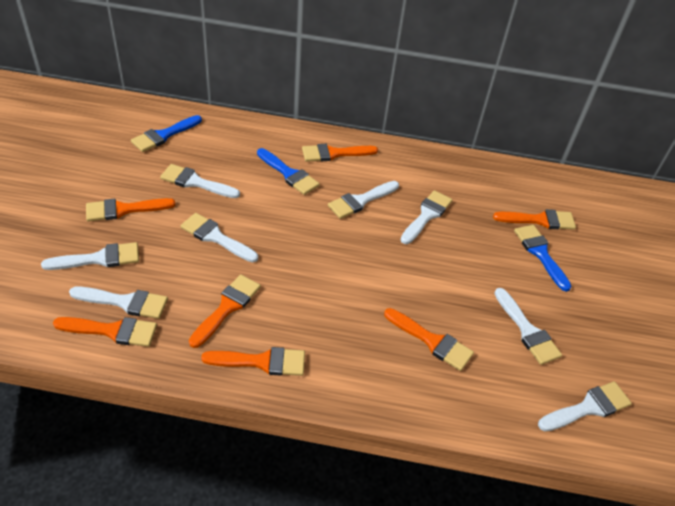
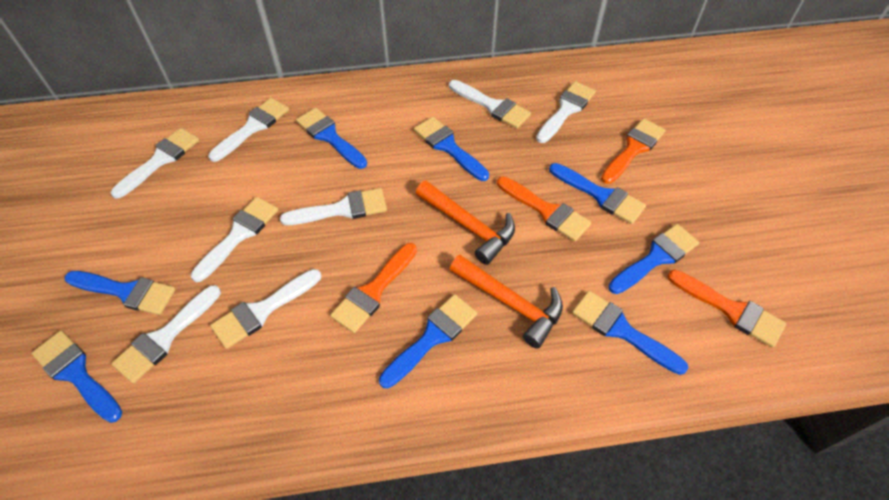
blue brush: 3 -> 8
orange brush: 7 -> 4
orange hammer: 0 -> 2

